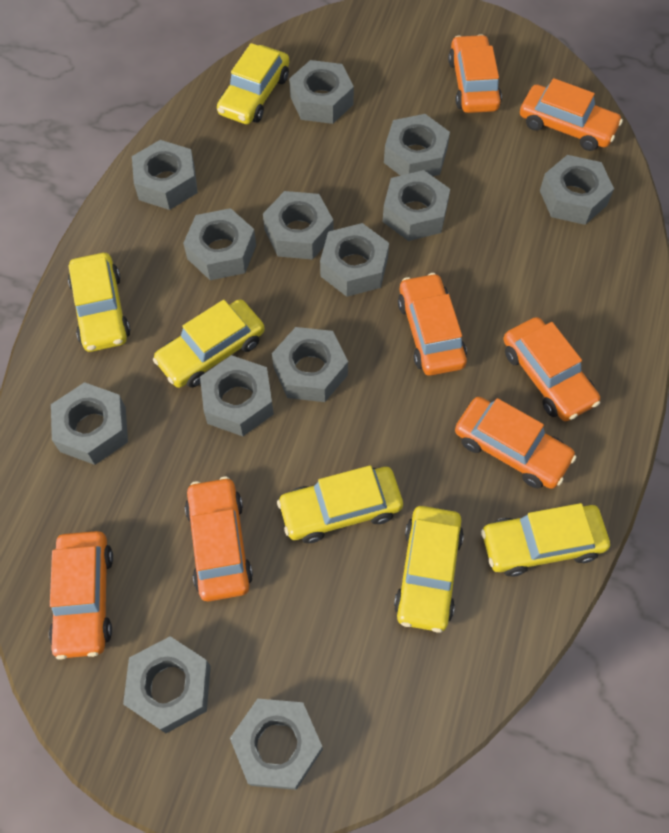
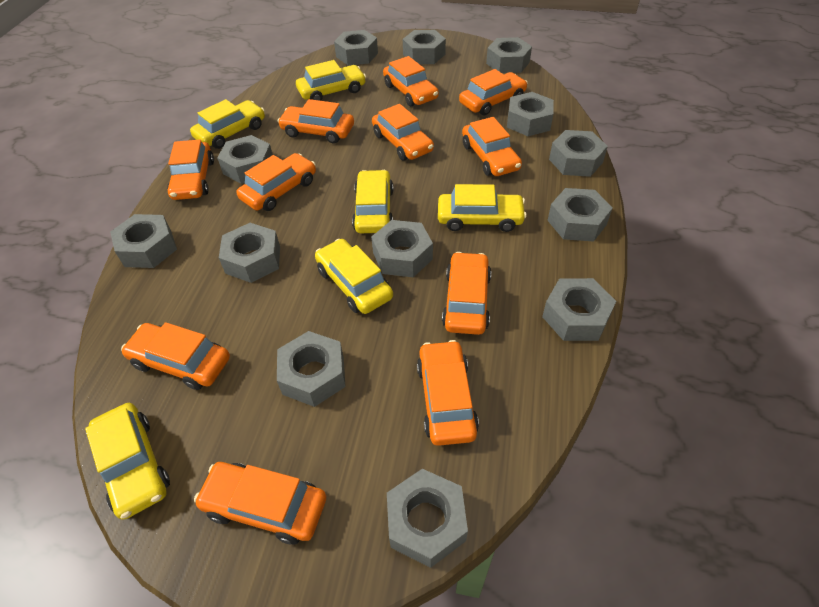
orange car: 7 -> 11

